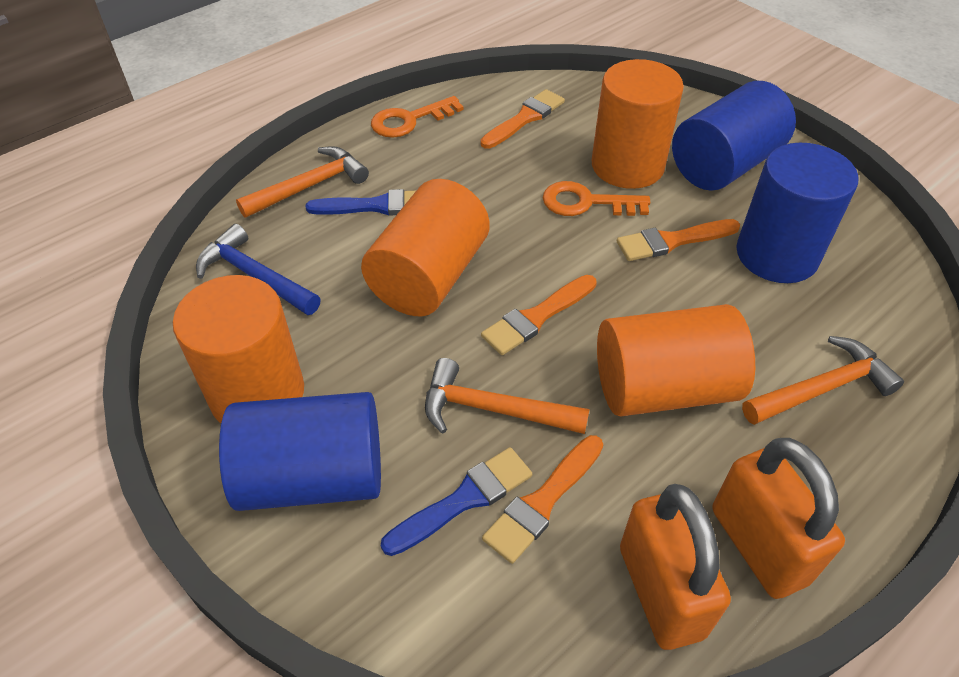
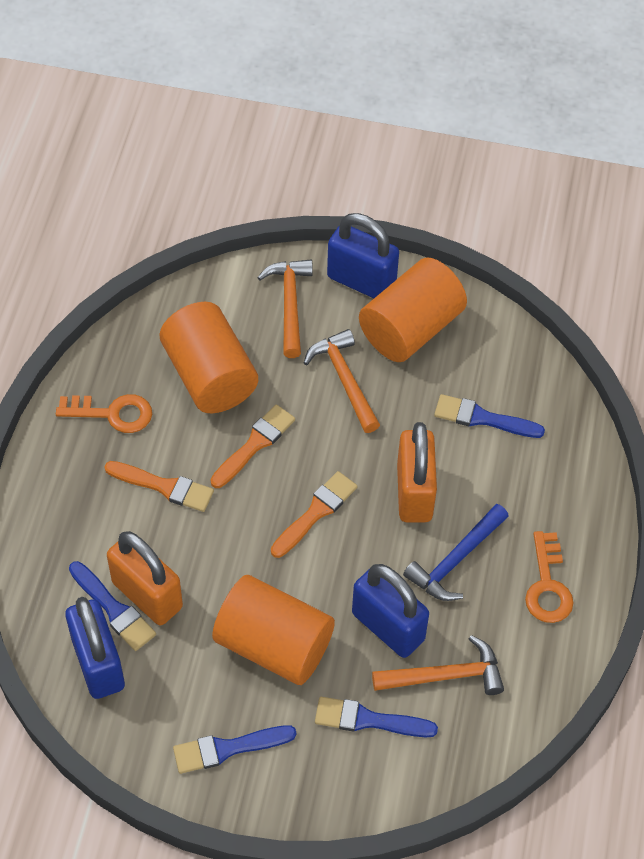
blue brush: 2 -> 4
blue cylinder: 3 -> 0
blue padlock: 0 -> 3
orange brush: 4 -> 3
orange cylinder: 4 -> 3

